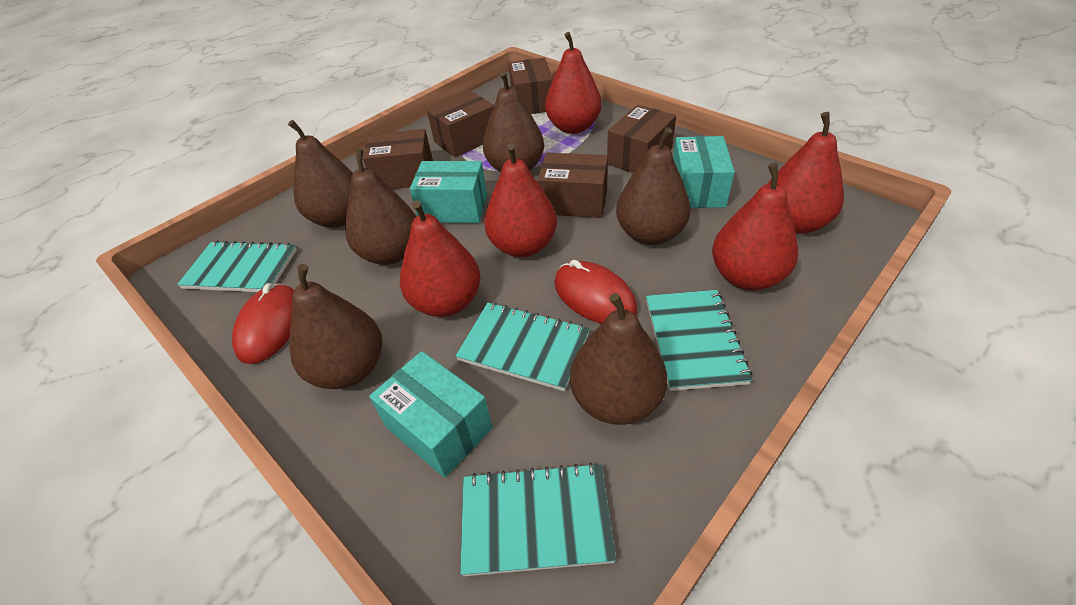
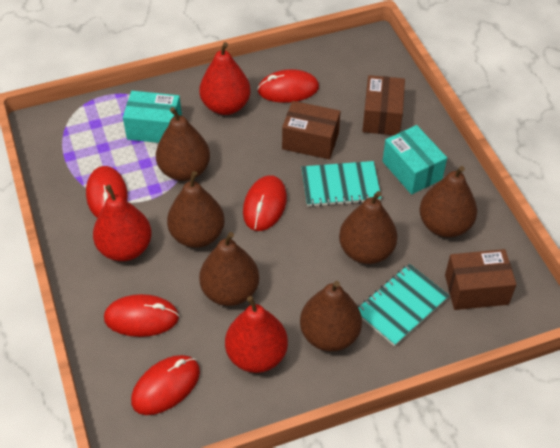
brown box: 5 -> 3
red mouse: 2 -> 5
red pear: 5 -> 3
turquoise box: 3 -> 2
turquoise notebook: 4 -> 2

